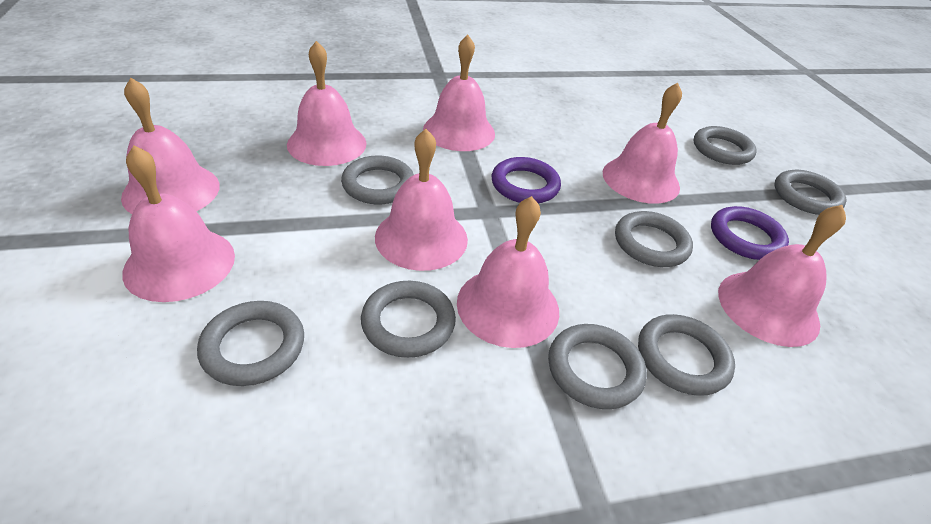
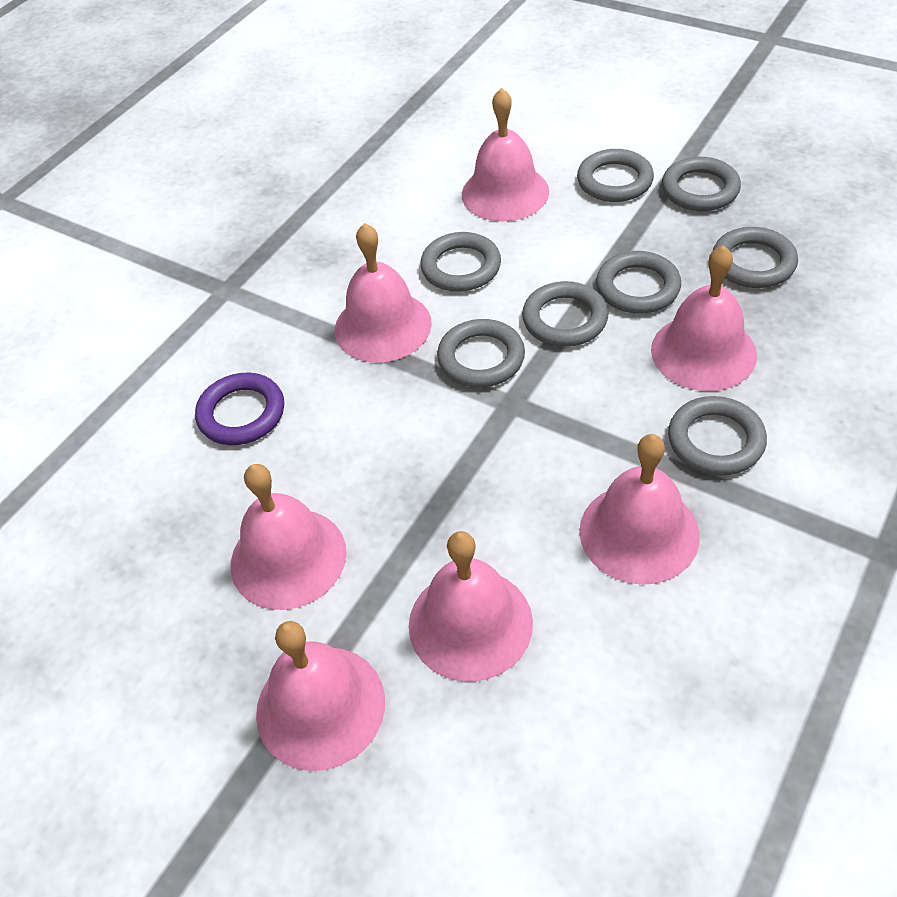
pink bell: 8 -> 7
purple ring: 2 -> 1

